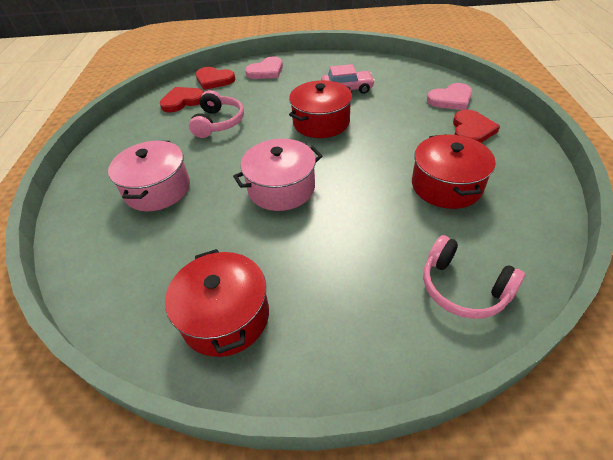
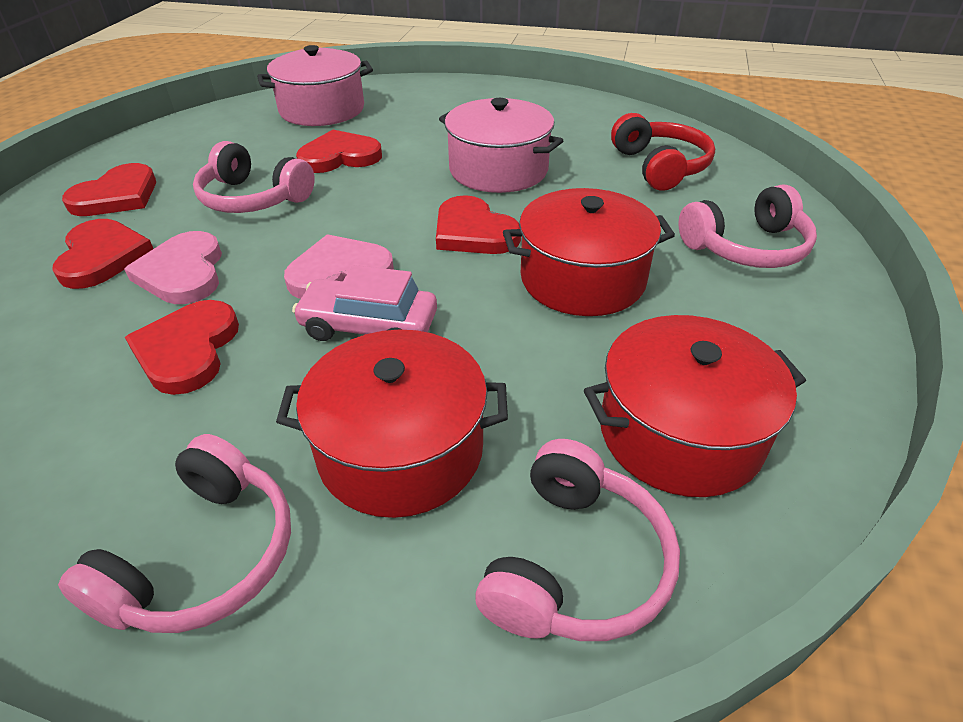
pink headphones: 2 -> 4
red headphones: 0 -> 1
red heart: 3 -> 5

